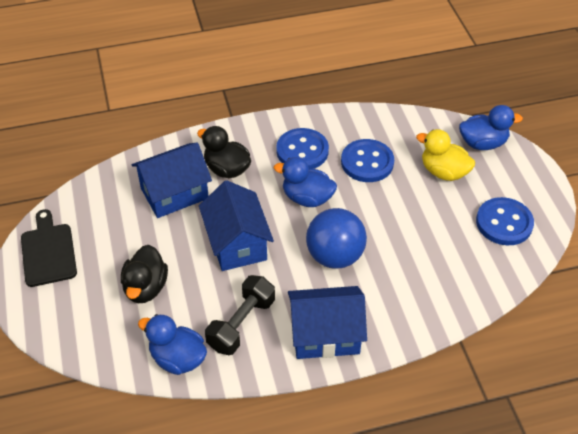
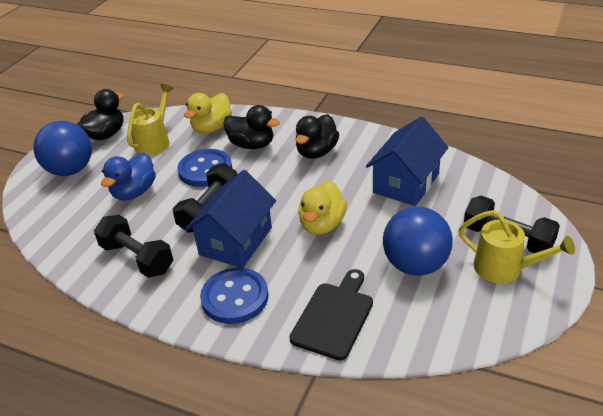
black duck: 2 -> 3
black dumbbell: 1 -> 3
blue ball: 1 -> 2
blue button: 3 -> 2
blue duck: 3 -> 1
blue house: 3 -> 2
yellow duck: 1 -> 2
yellow watering can: 0 -> 2

